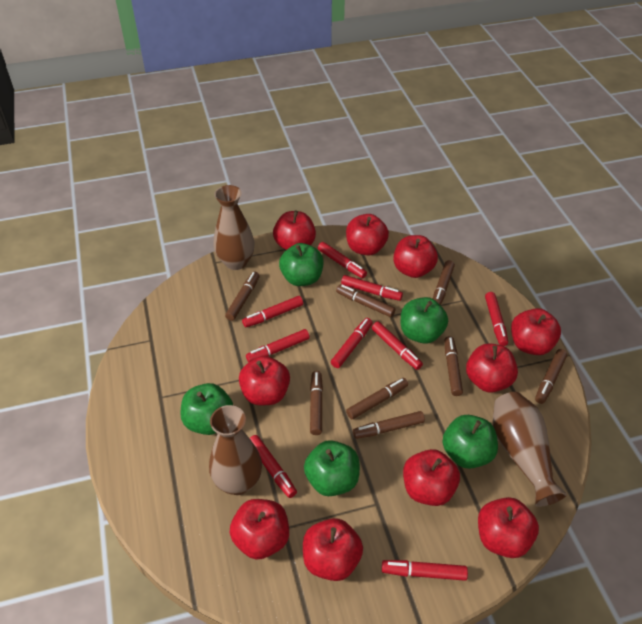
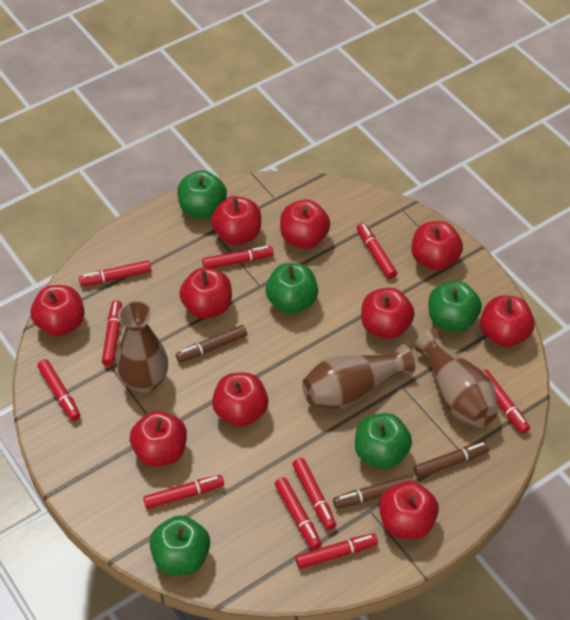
brown marker: 8 -> 3
red marker: 9 -> 10

